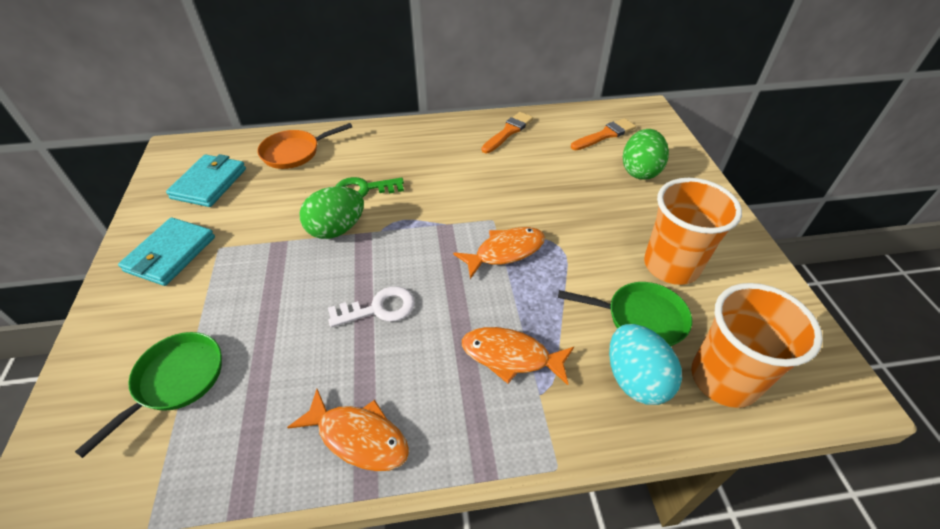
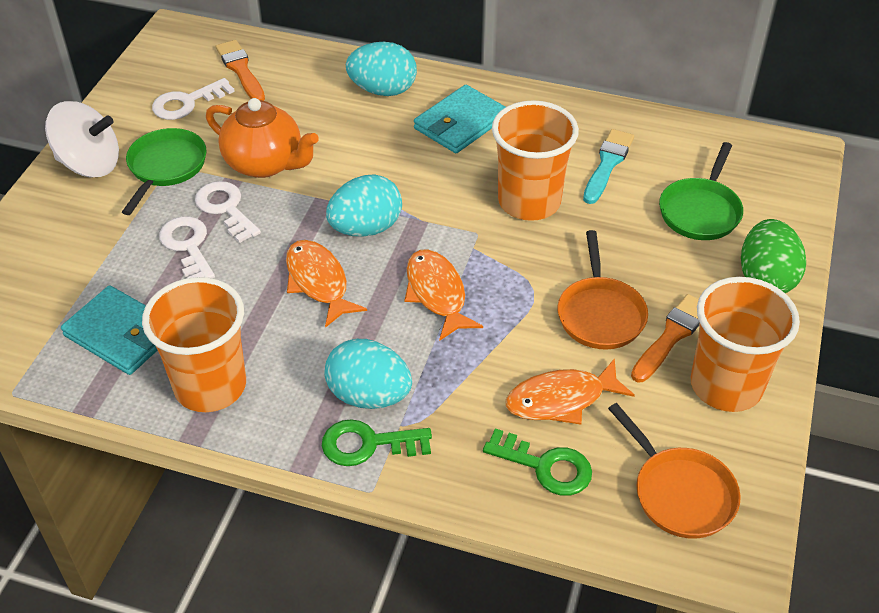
green egg: 2 -> 1
green key: 1 -> 2
orange cup: 2 -> 3
orange pan: 1 -> 2
orange teapot: 0 -> 1
turquoise brush: 0 -> 1
turquoise egg: 1 -> 3
white key: 1 -> 3
white spinning top: 0 -> 1

